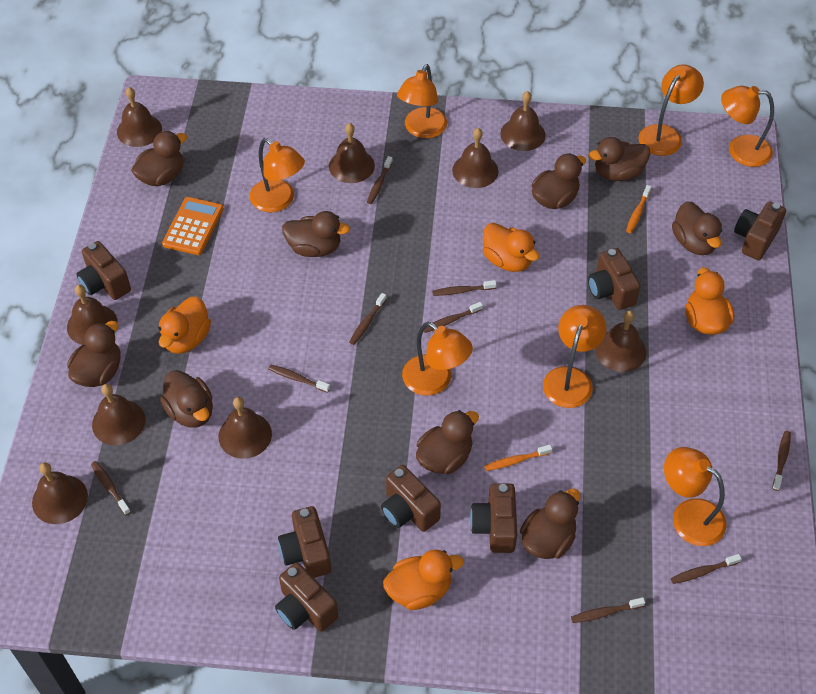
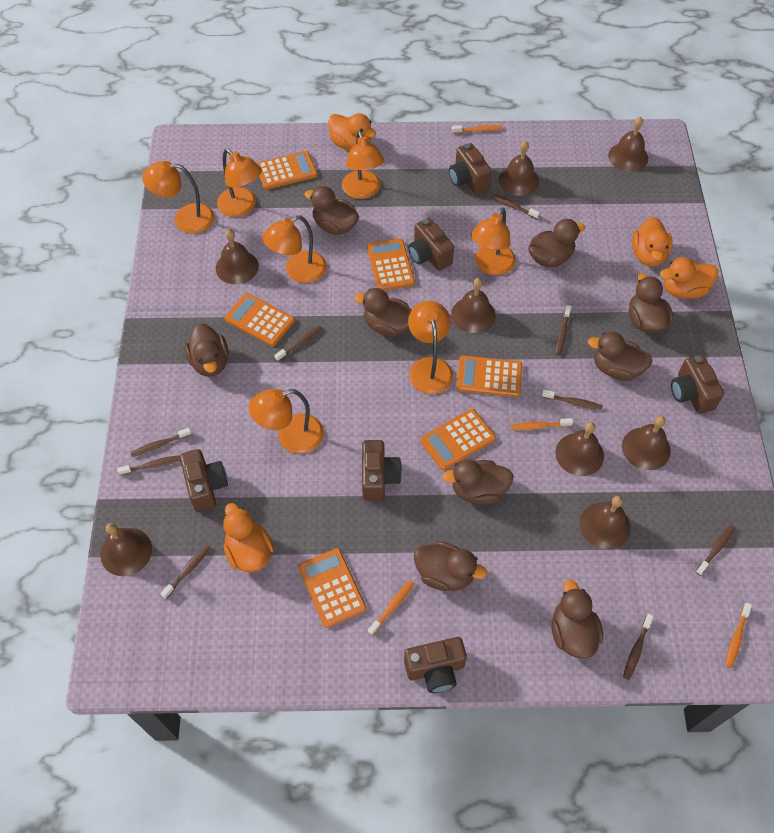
brown bell: 9 -> 8
brown camera: 7 -> 6
orange calculator: 1 -> 6
orange toothbrush: 2 -> 4

